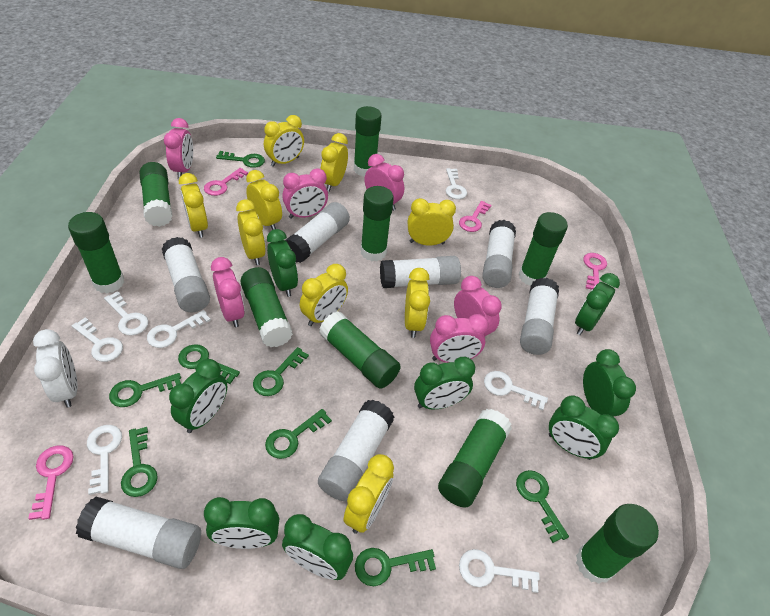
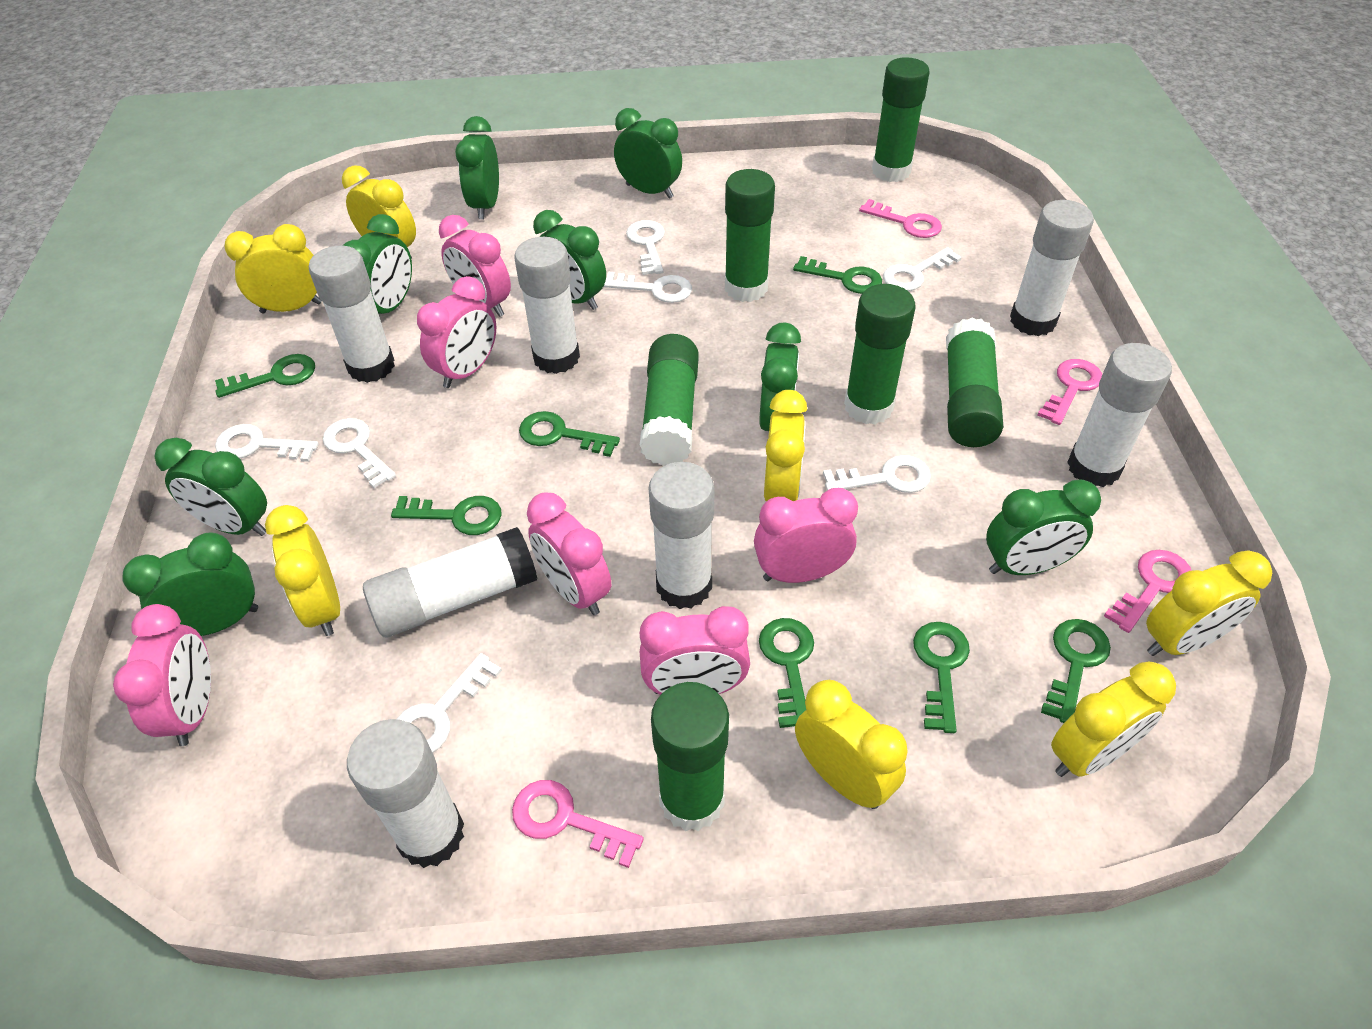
green glue stick: 9 -> 6
green key: 8 -> 7
white clock: 1 -> 0
yellow clock: 9 -> 7

